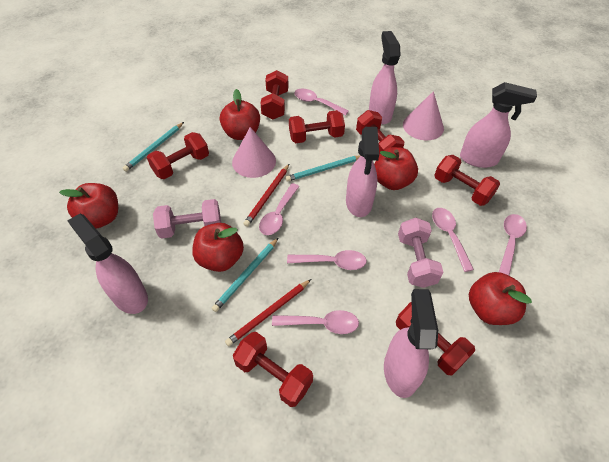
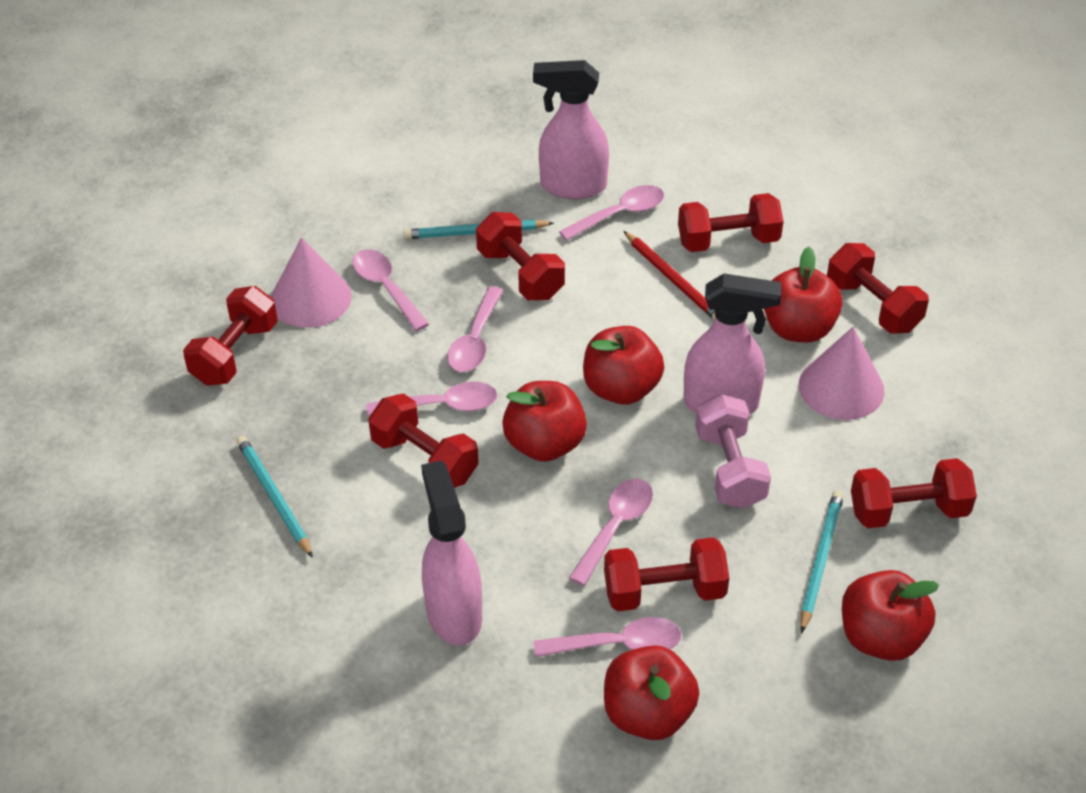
pink dumbbell: 2 -> 1
pink spray bottle: 5 -> 3
red pencil: 2 -> 1

